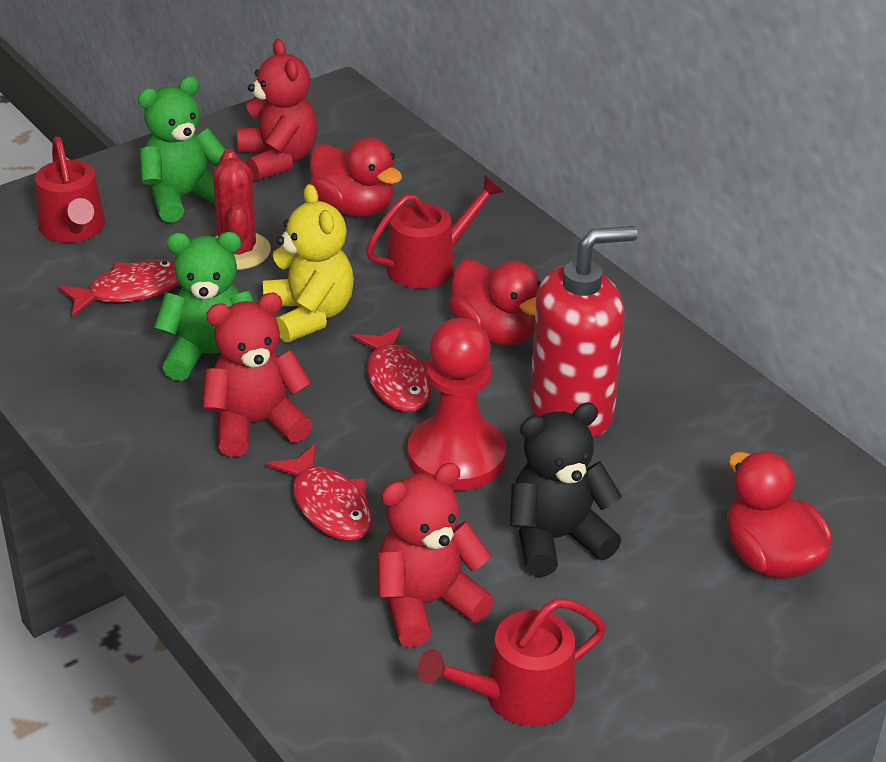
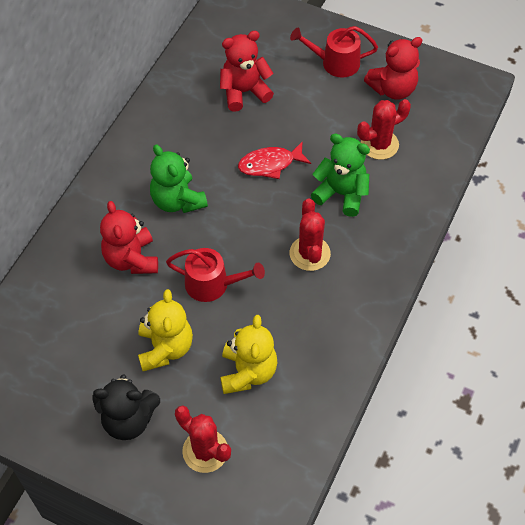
red cactus: 1 -> 3
red duck: 3 -> 0
red fish: 3 -> 1
red pawn: 1 -> 0
red soap dispenser: 1 -> 0
red watering can: 3 -> 2
yellow teddy bear: 1 -> 2

